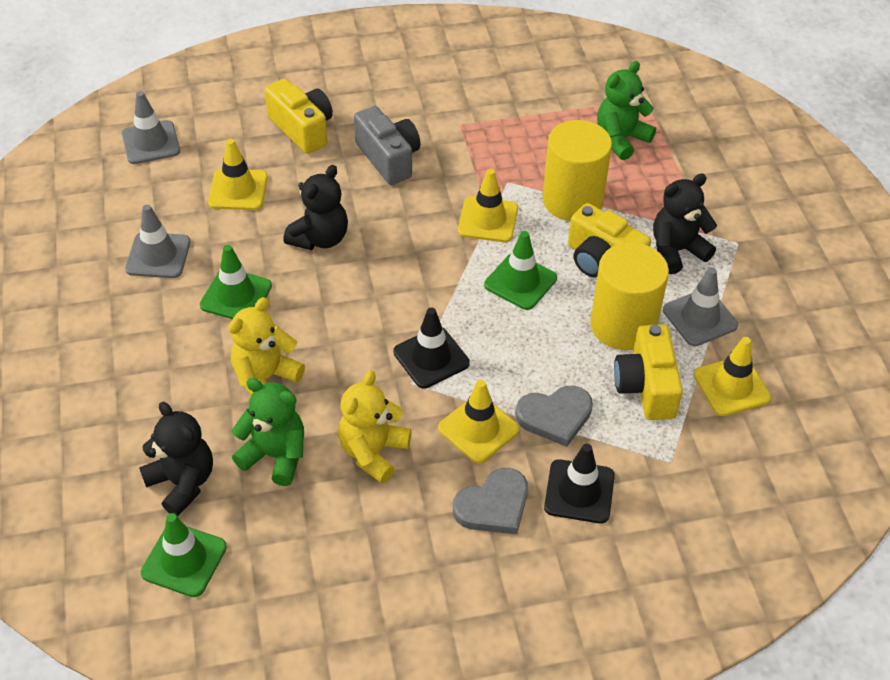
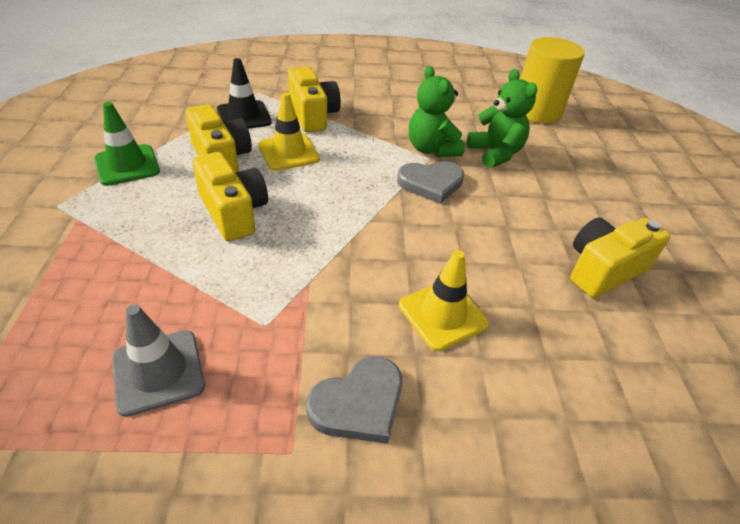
black teddy bear: 3 -> 0
black traffic cone: 2 -> 1
green traffic cone: 3 -> 1
grey camera: 1 -> 0
grey traffic cone: 3 -> 1
yellow camera: 3 -> 4
yellow cylinder: 2 -> 1
yellow teddy bear: 2 -> 0
yellow traffic cone: 4 -> 2

